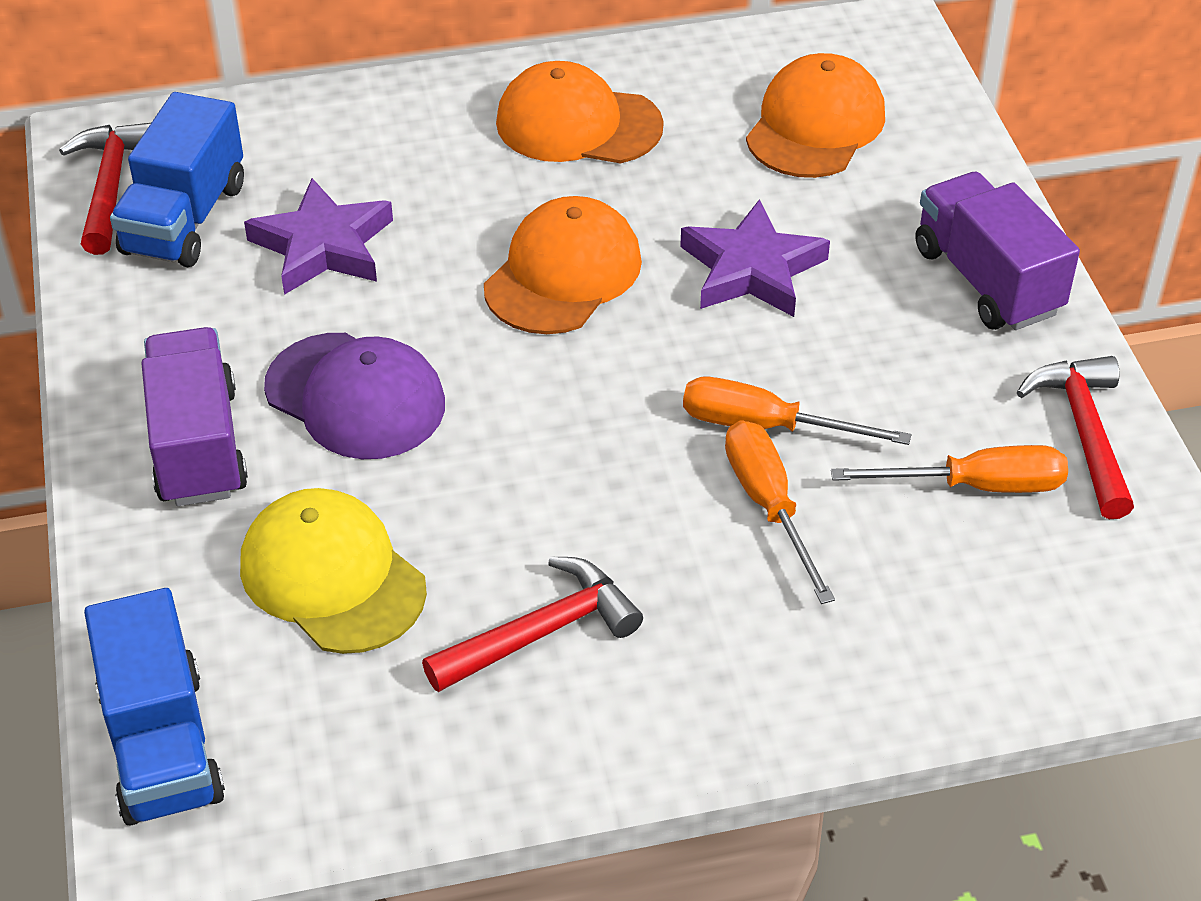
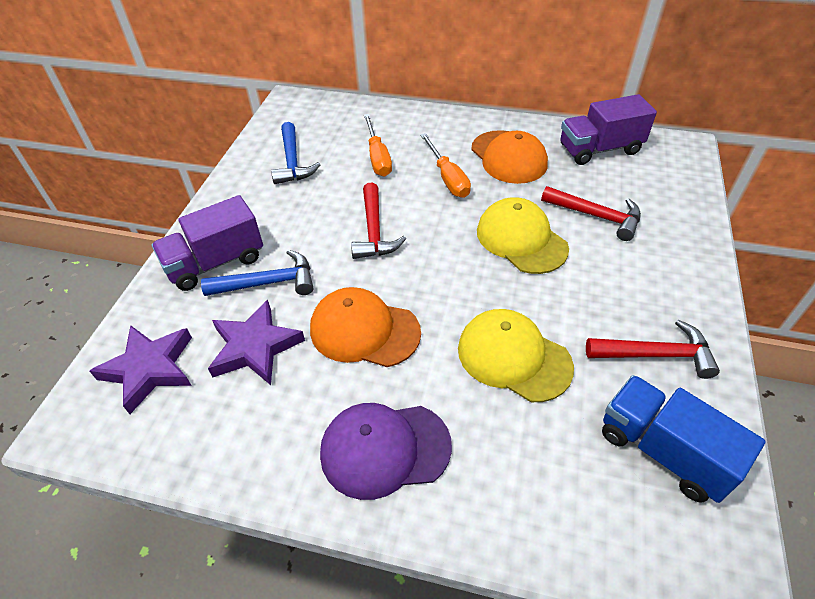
blue hammer: 0 -> 2
blue truck: 2 -> 1
orange cap: 3 -> 2
orange screwdriver: 3 -> 2
yellow cap: 1 -> 2

